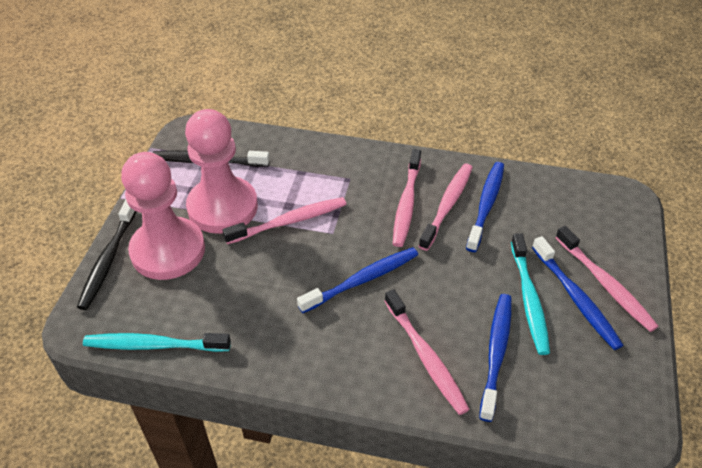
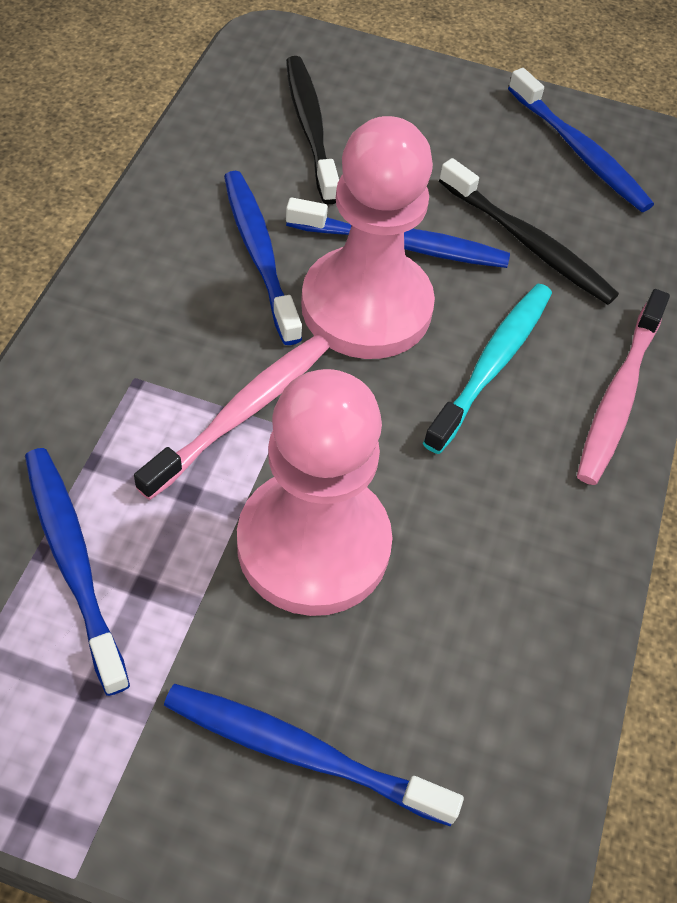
blue toothbrush: 4 -> 5
pink toothbrush: 5 -> 2
turquoise toothbrush: 2 -> 1

